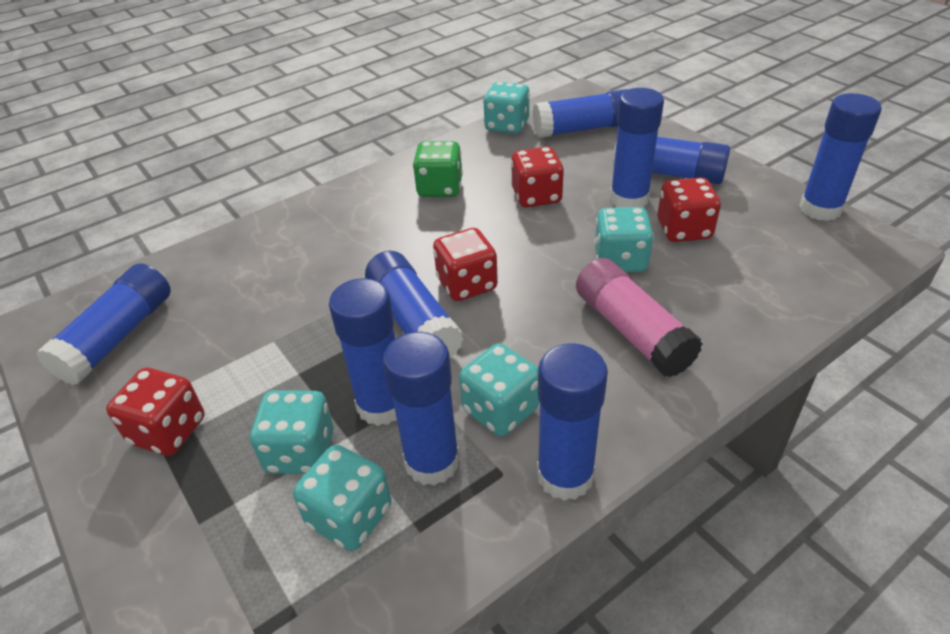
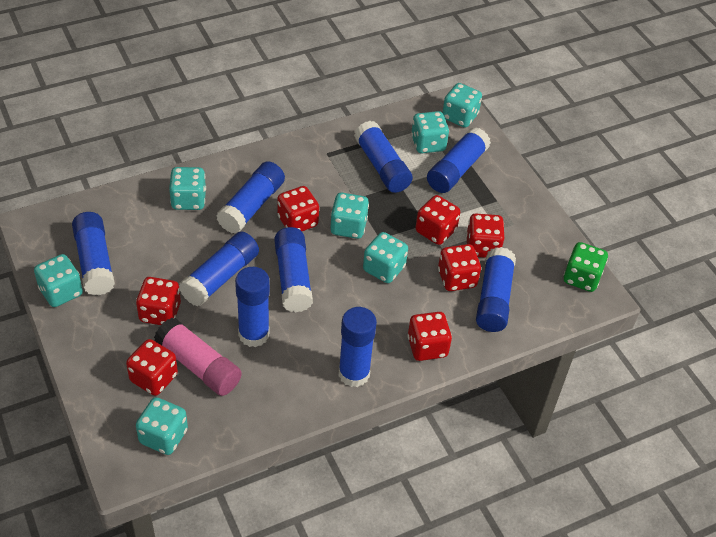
red dice: 4 -> 7
turquoise dice: 5 -> 7

